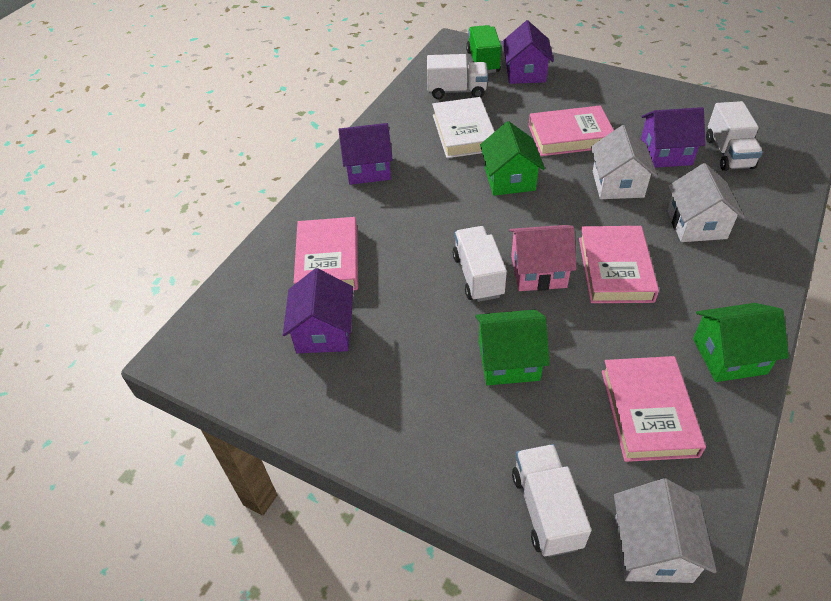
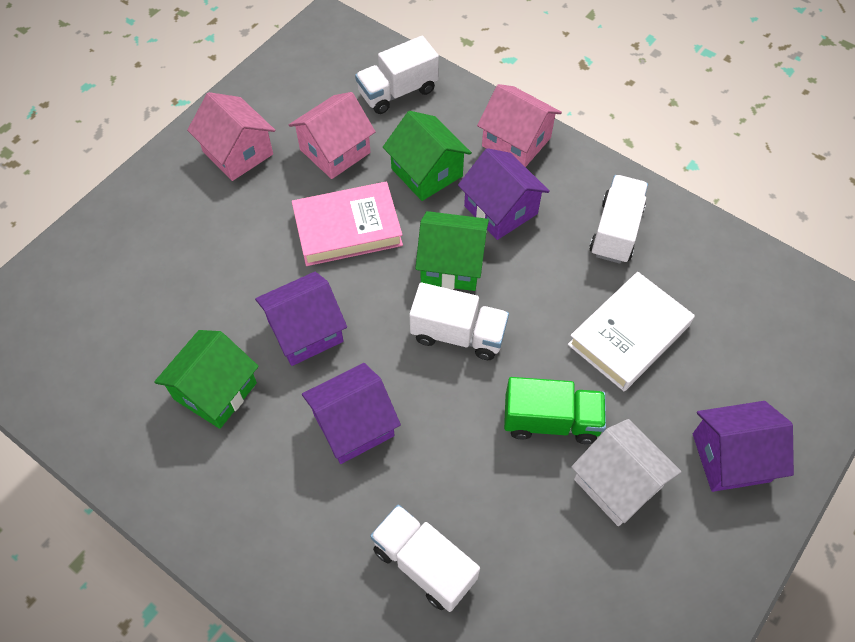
pink book: 4 -> 1
pink house: 1 -> 3
white house: 3 -> 1

